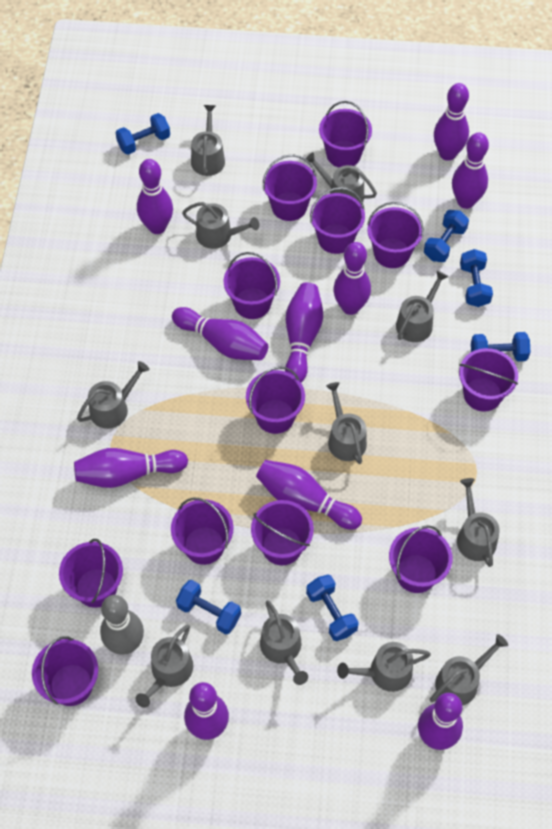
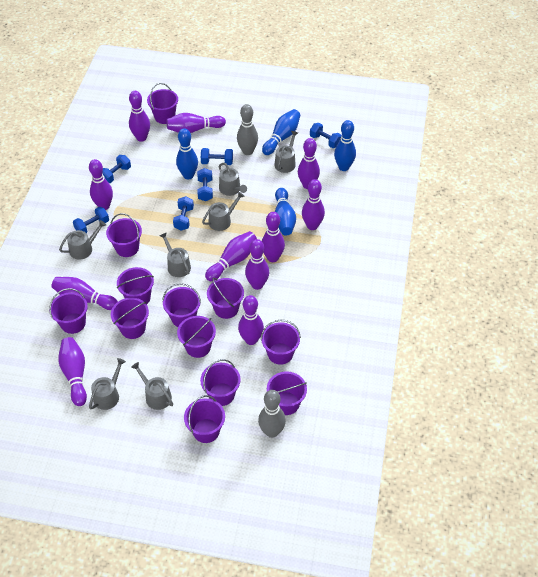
blue bowling pin: 0 -> 4
grey bowling pin: 1 -> 2
grey watering can: 11 -> 7
purple bowling pin: 10 -> 11

